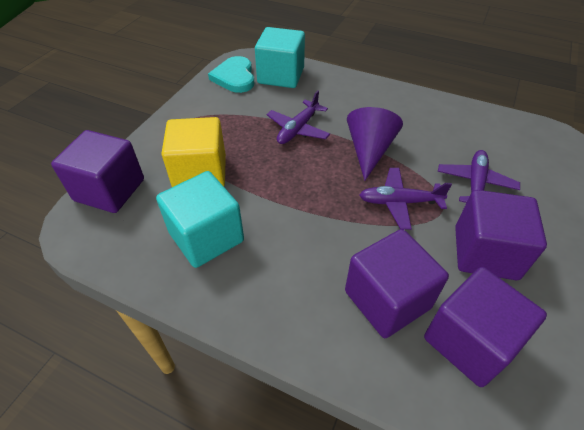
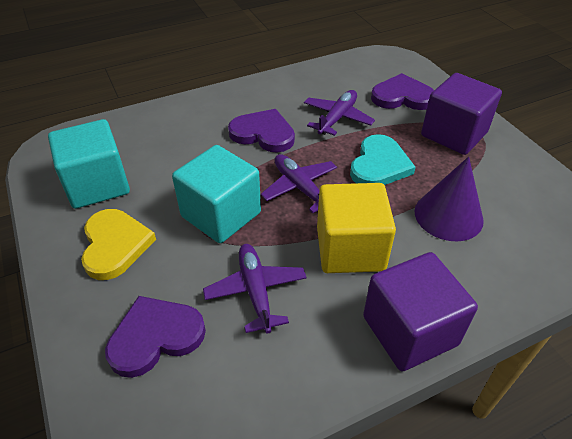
purple cube: 4 -> 2
purple heart: 0 -> 3
yellow heart: 0 -> 1

